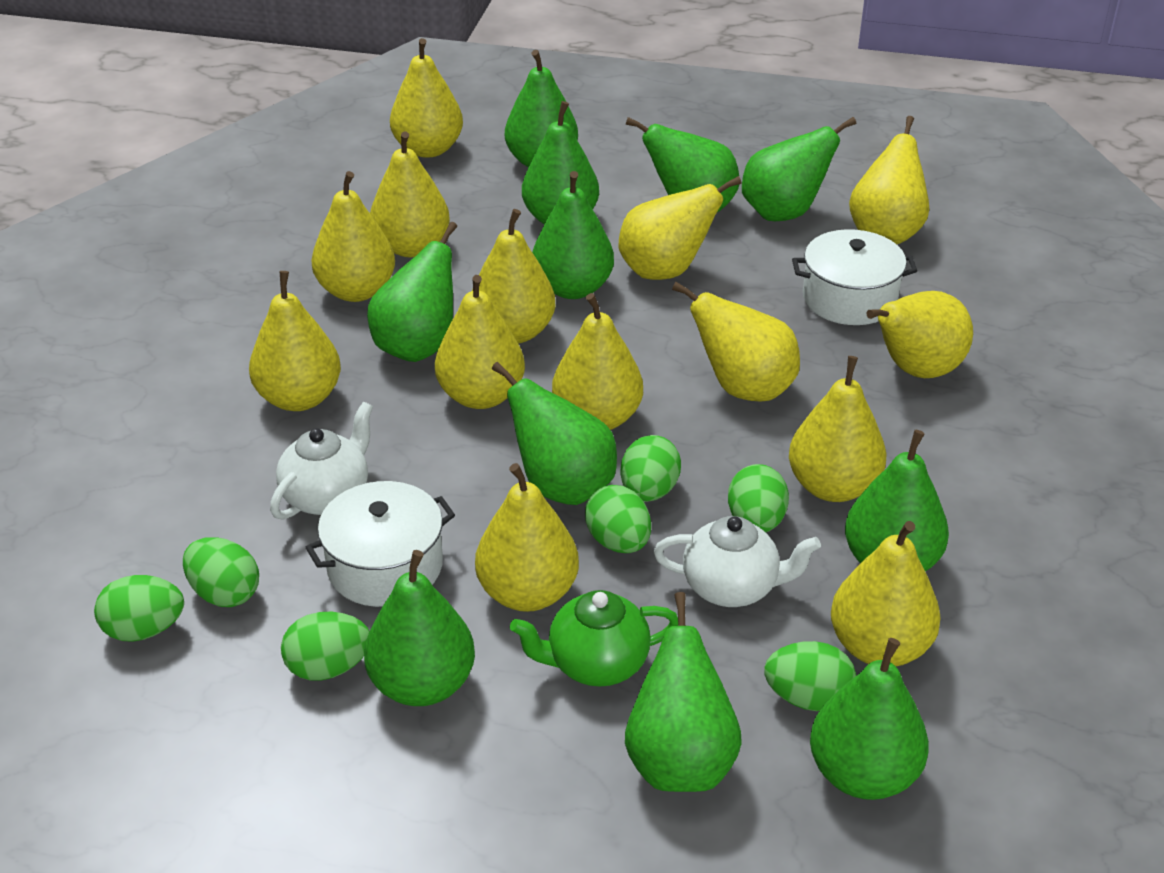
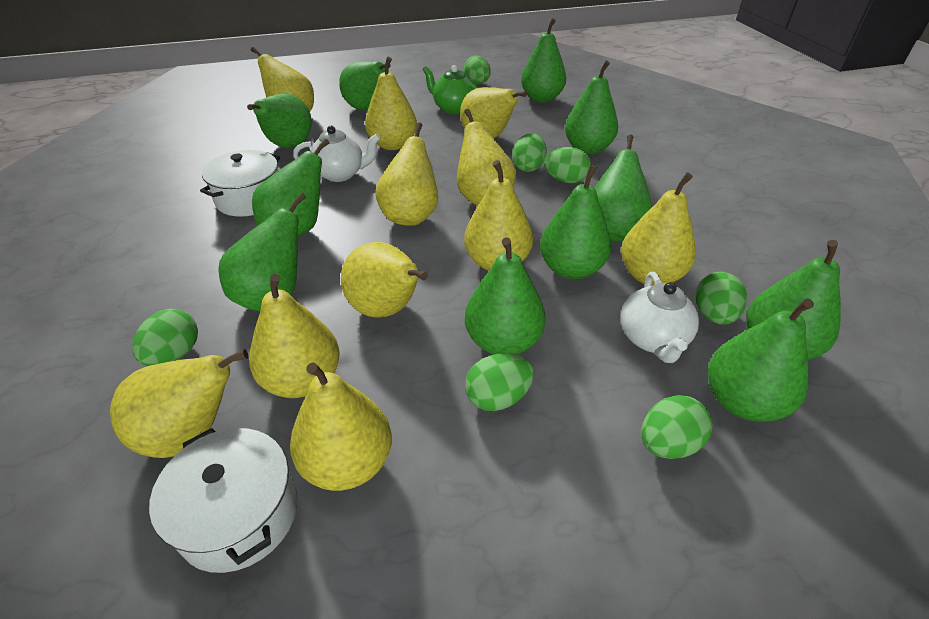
yellow pear: 14 -> 11

